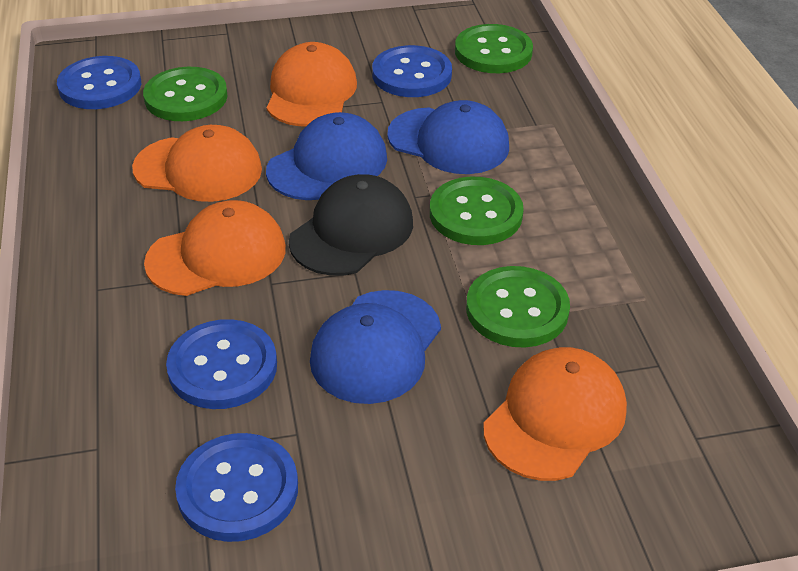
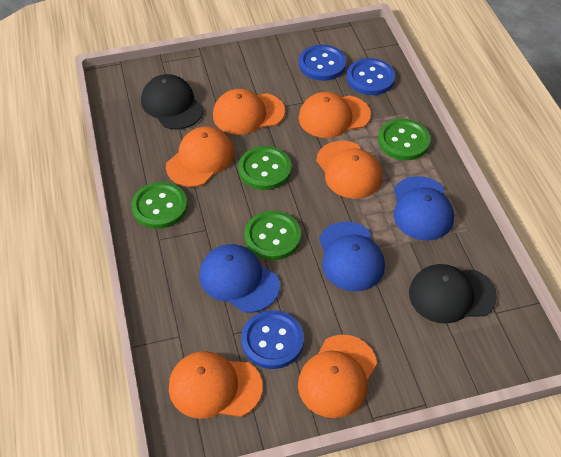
black cap: 1 -> 2
blue button: 4 -> 3
orange cap: 4 -> 6

